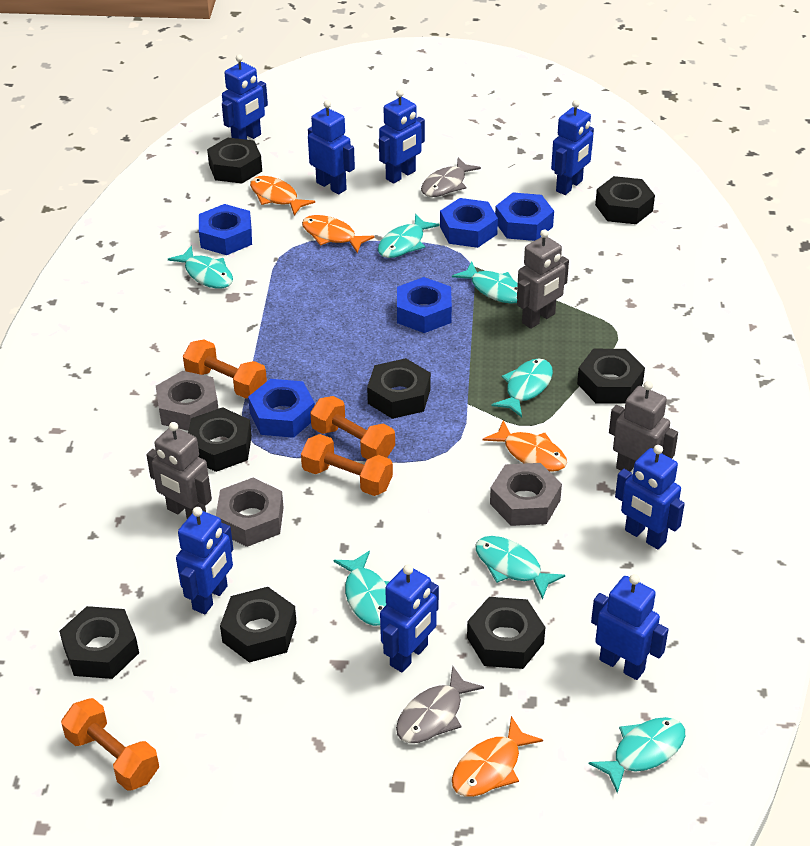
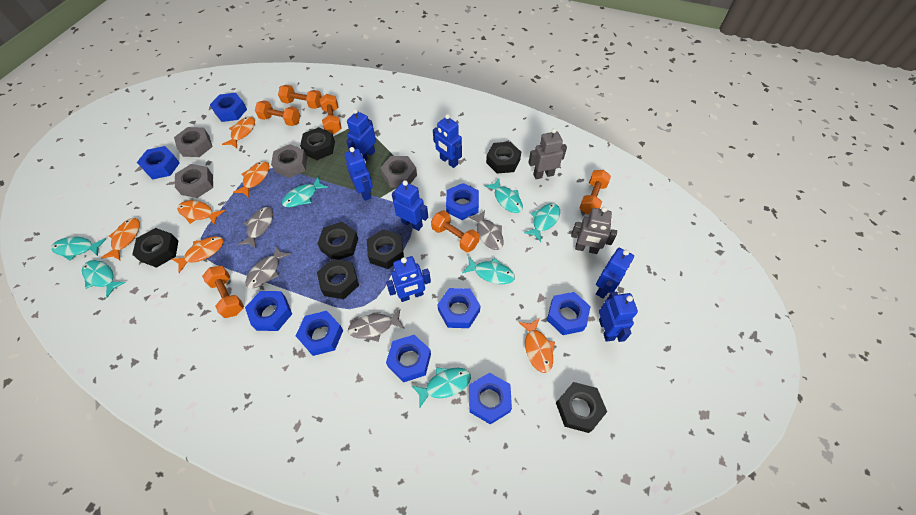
black nut: 8 -> 7
blue nut: 5 -> 9
blue robot: 8 -> 7
grey fish: 2 -> 4
grey nut: 3 -> 4
grey robot: 3 -> 2
orange dumbbell: 4 -> 6
orange fish: 4 -> 6

